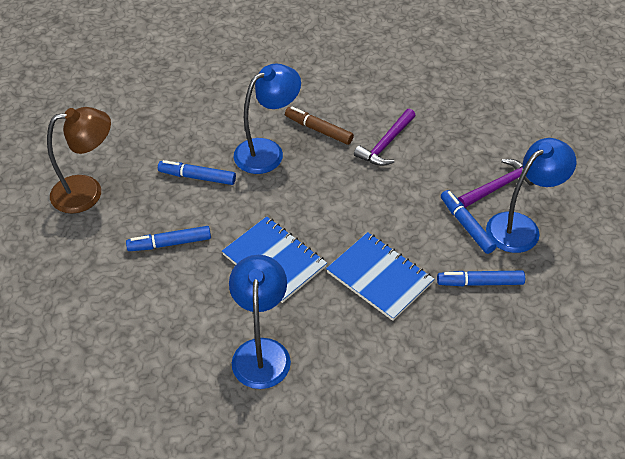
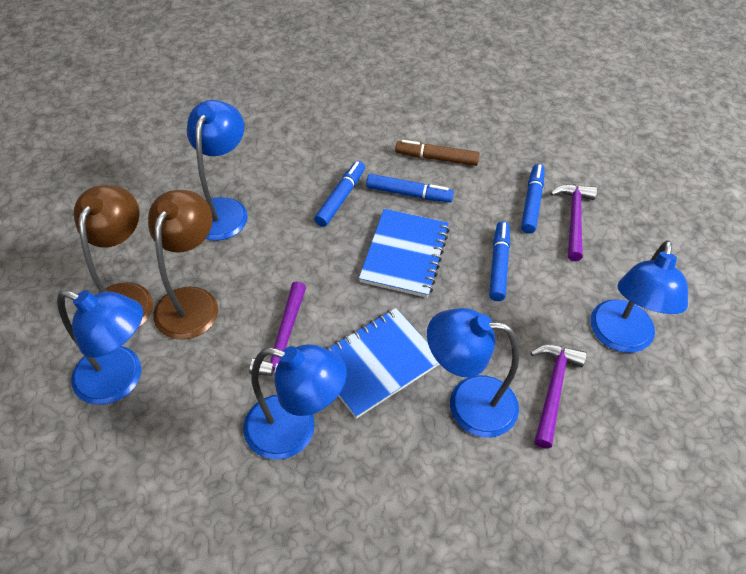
blue lamp: 3 -> 5
brown lamp: 1 -> 2
purple hammer: 2 -> 3

